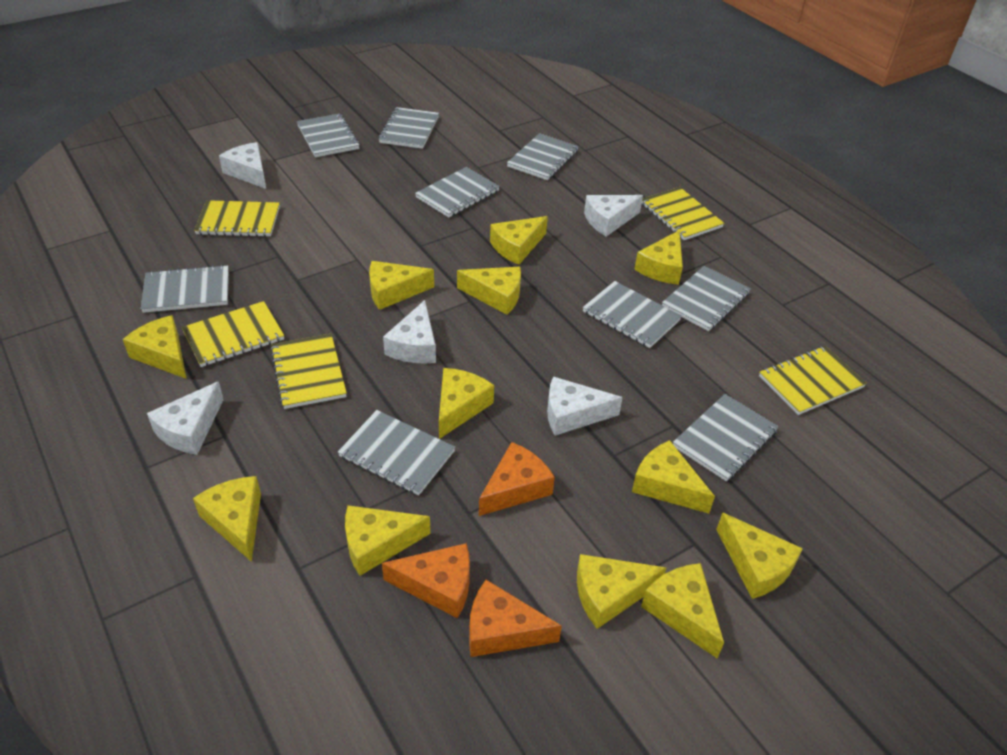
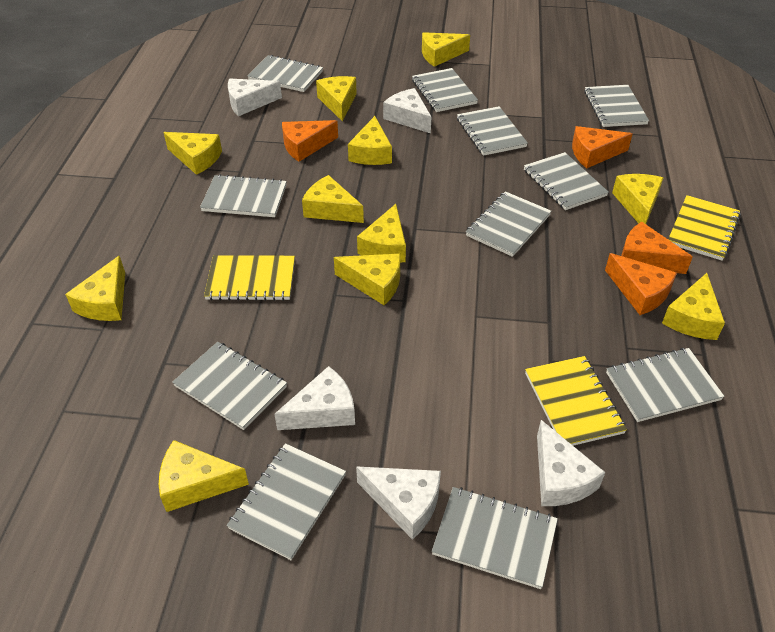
grey notebook: 9 -> 11
orange cheese: 3 -> 4
yellow cheese: 12 -> 11
yellow notebook: 5 -> 3

